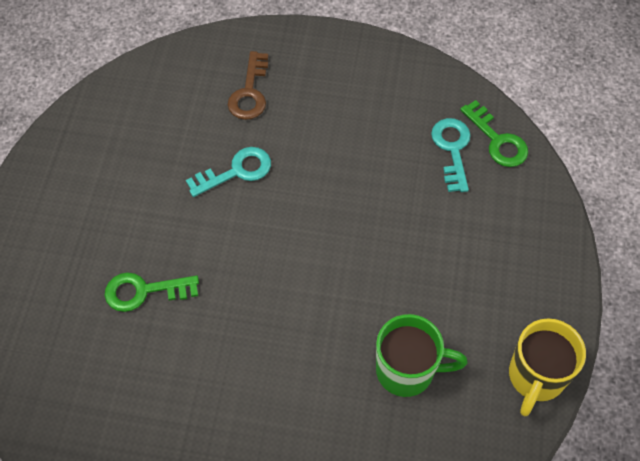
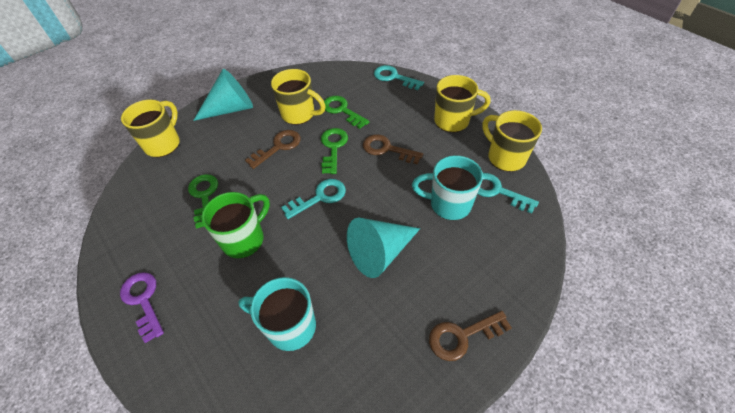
brown key: 1 -> 3
green key: 2 -> 3
purple key: 0 -> 1
turquoise cone: 0 -> 2
turquoise key: 2 -> 3
turquoise mug: 0 -> 2
yellow mug: 1 -> 4

